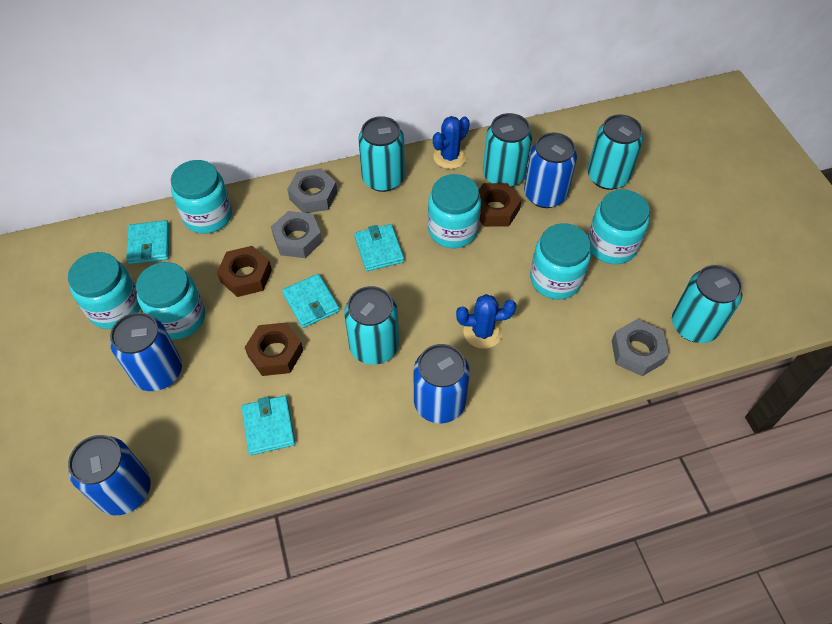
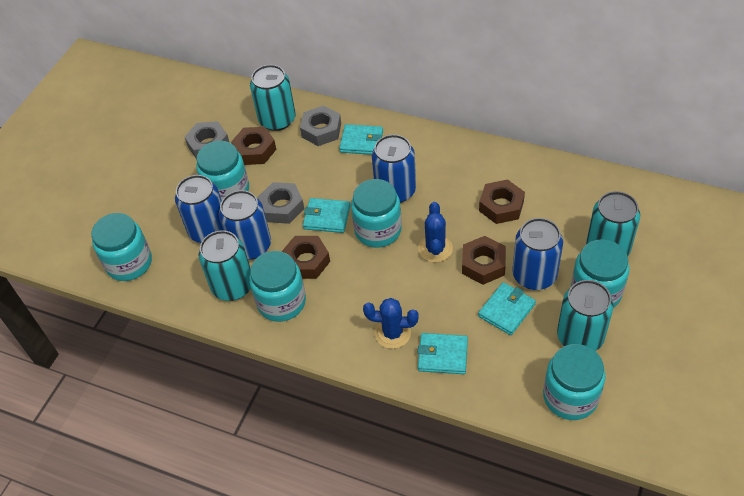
brown nut: 3 -> 4
turquoise can: 5 -> 4

